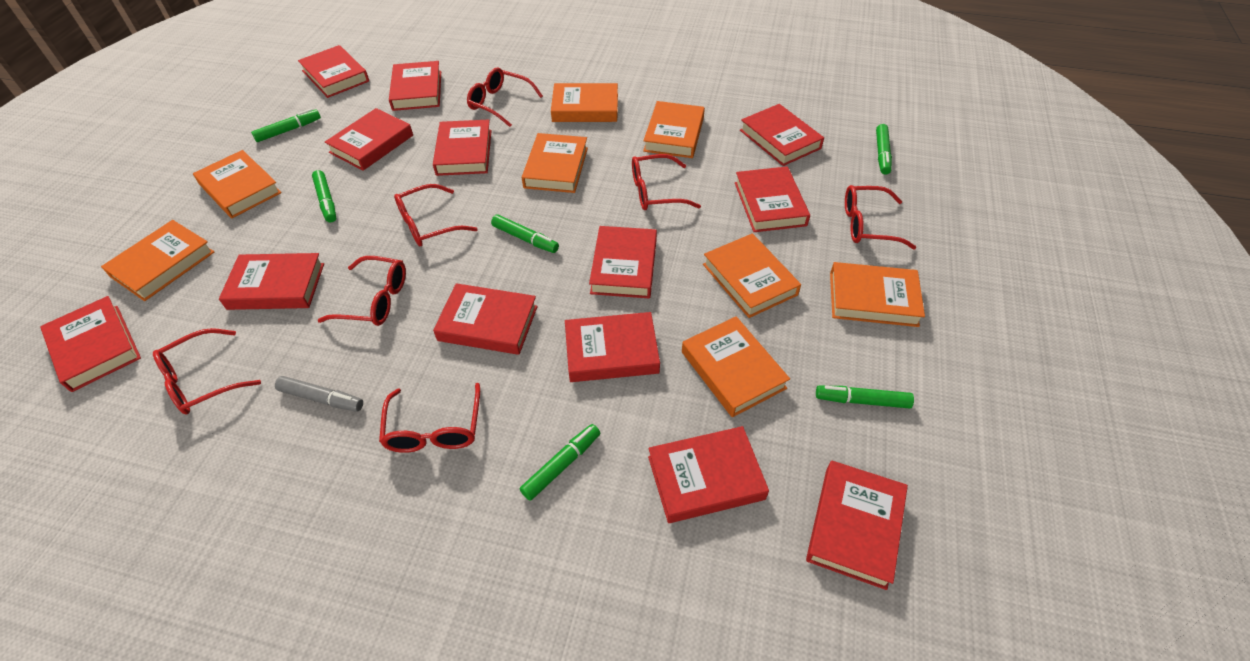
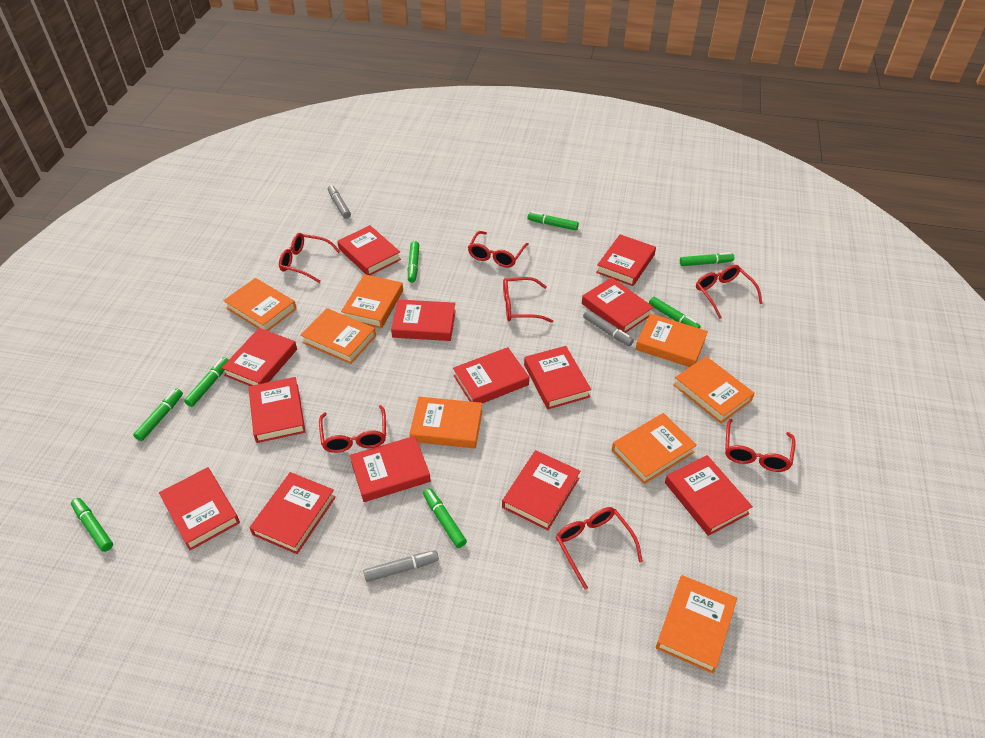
green marker: 6 -> 8
grey marker: 1 -> 3

